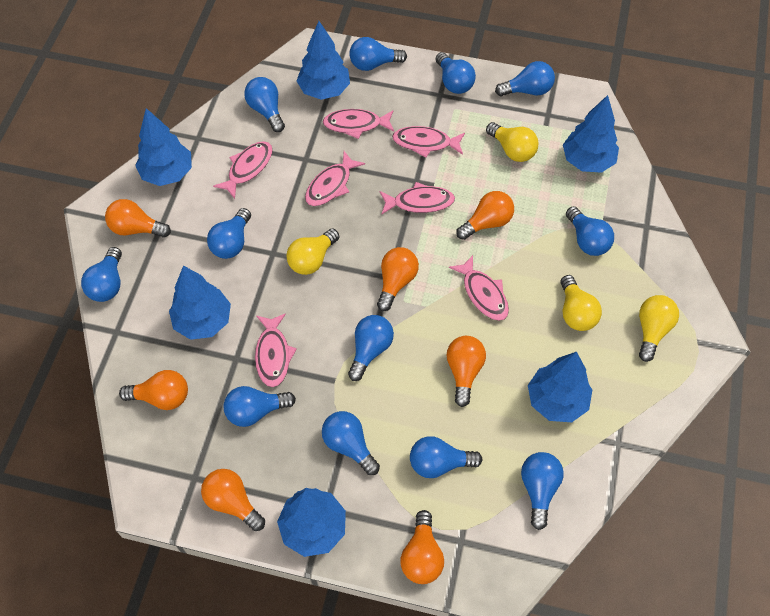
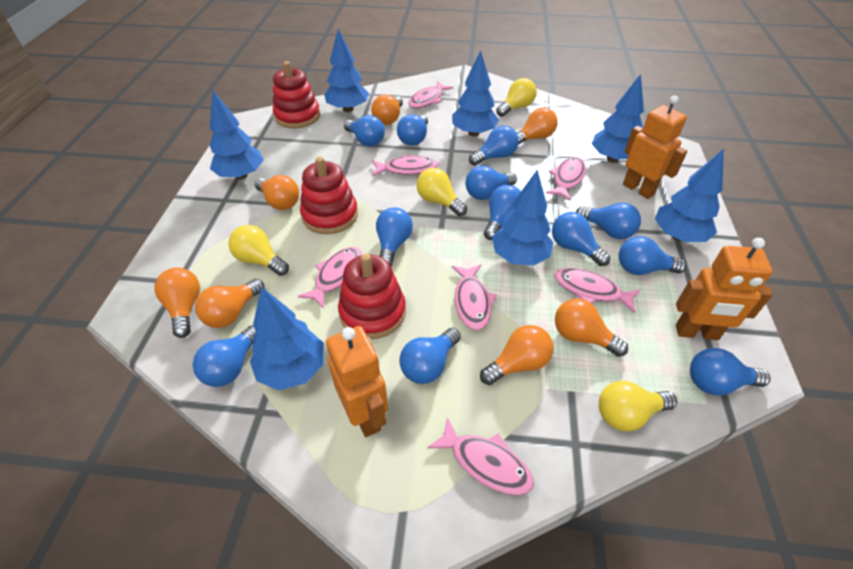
blue tree: 6 -> 7
orange robot: 0 -> 3
red stacking toy: 0 -> 3

